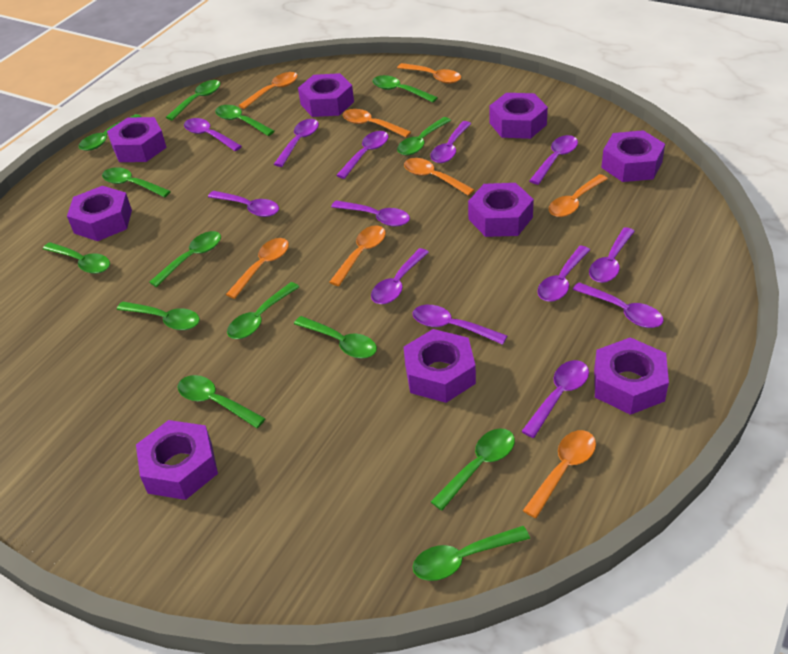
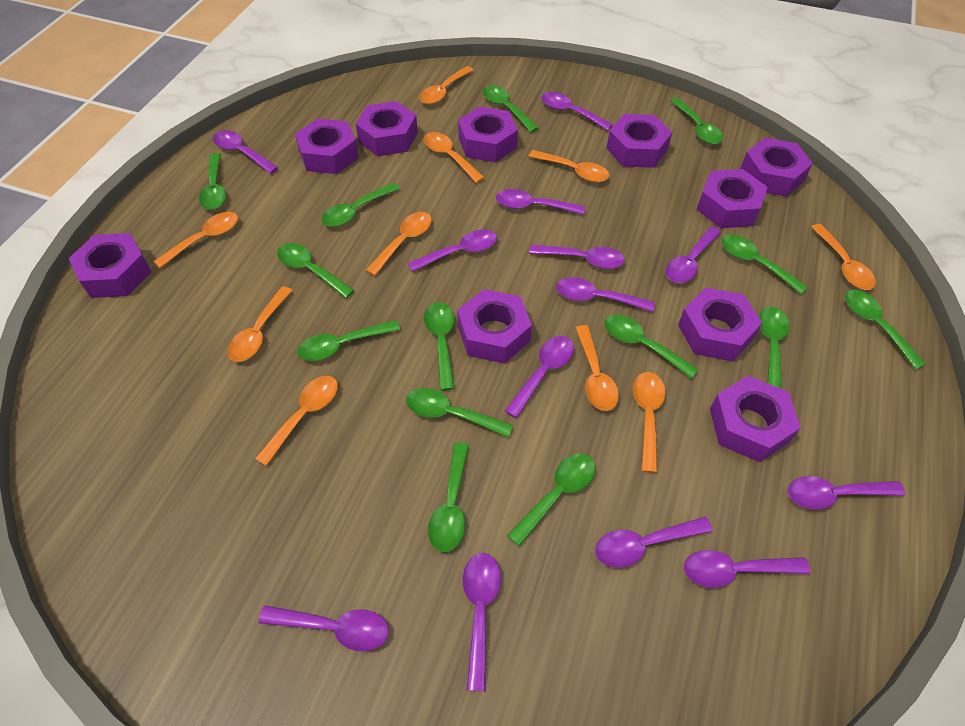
orange spoon: 8 -> 10
purple nut: 9 -> 10

